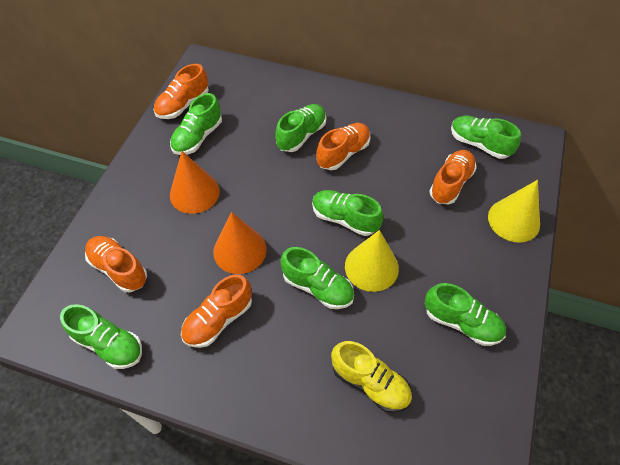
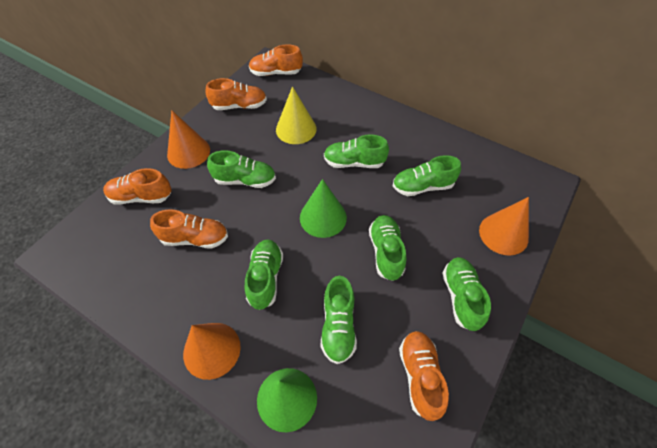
green cone: 0 -> 2
orange cone: 2 -> 3
yellow cone: 2 -> 1
yellow shoe: 1 -> 0

